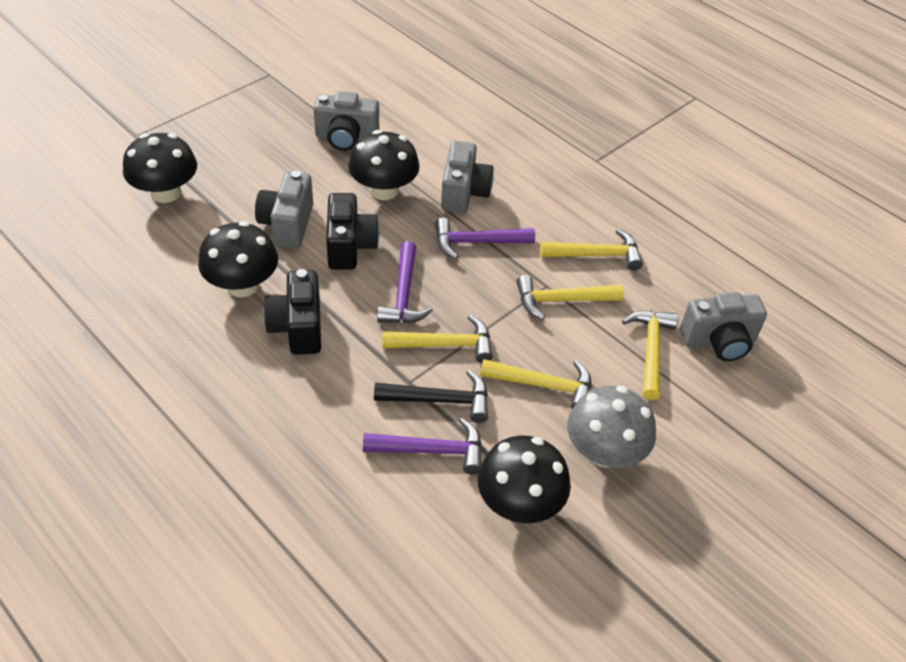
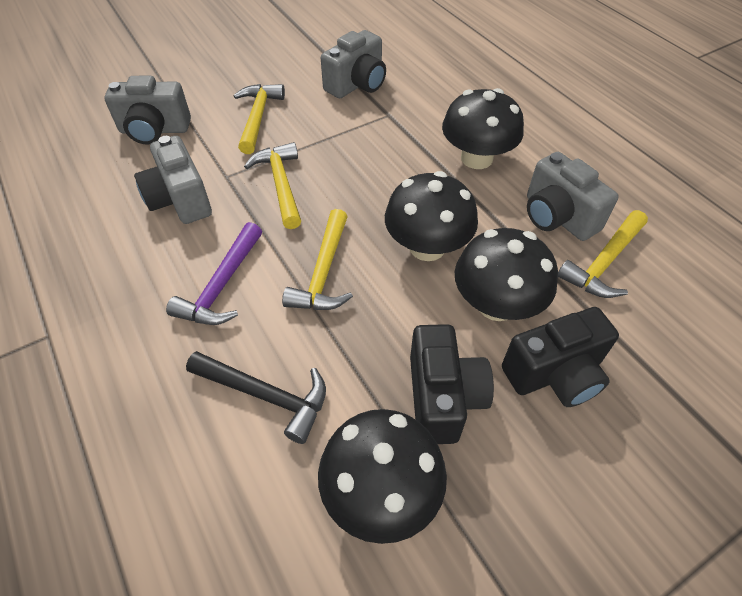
grey mushroom: 1 -> 0
purple hammer: 3 -> 1
yellow hammer: 5 -> 4

